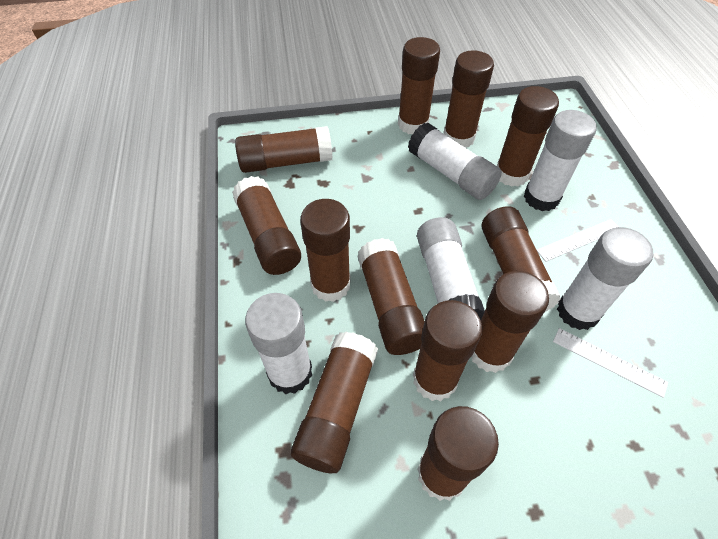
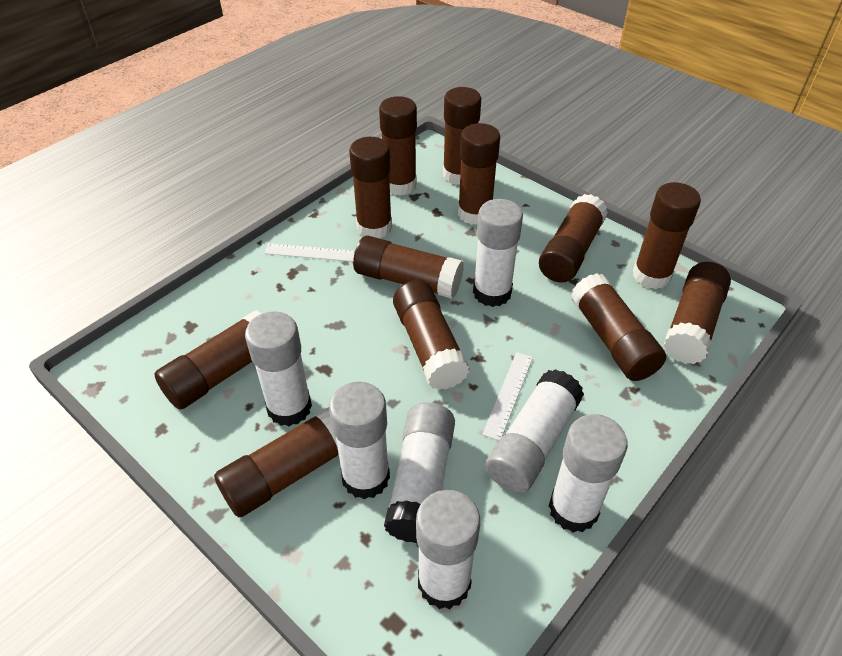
white glue stick: 5 -> 7

